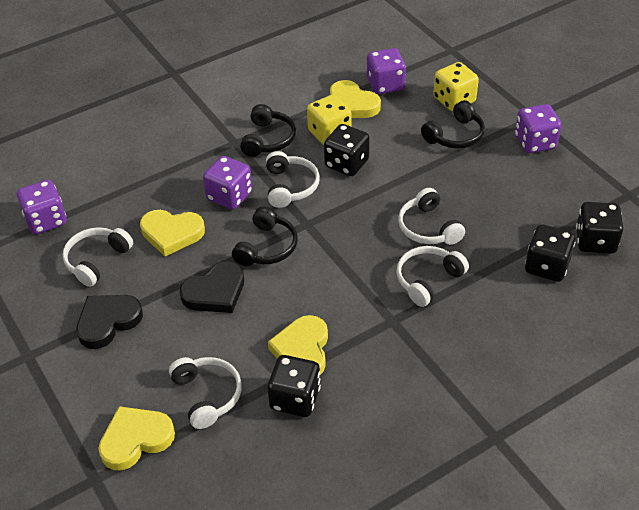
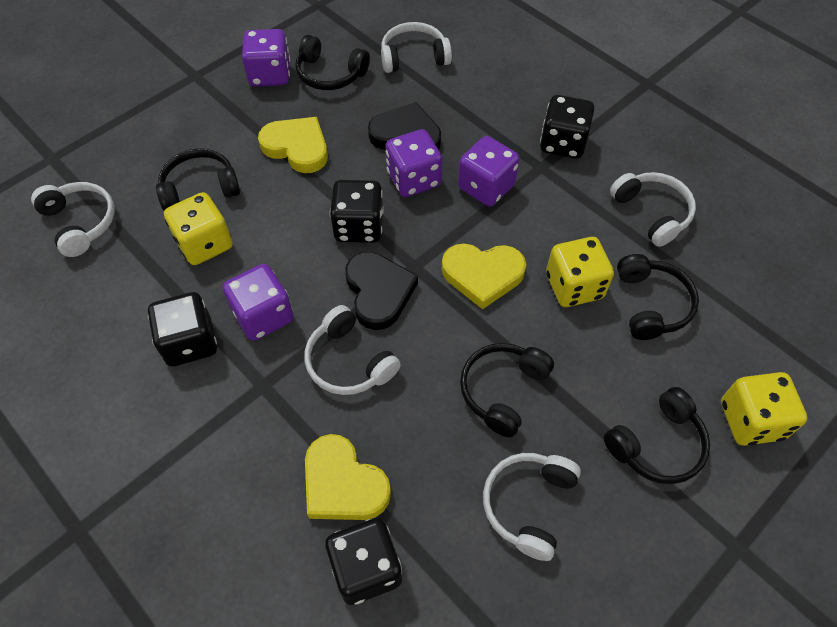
black headphones: 3 -> 5
yellow dice: 2 -> 3
yellow heart: 4 -> 3

